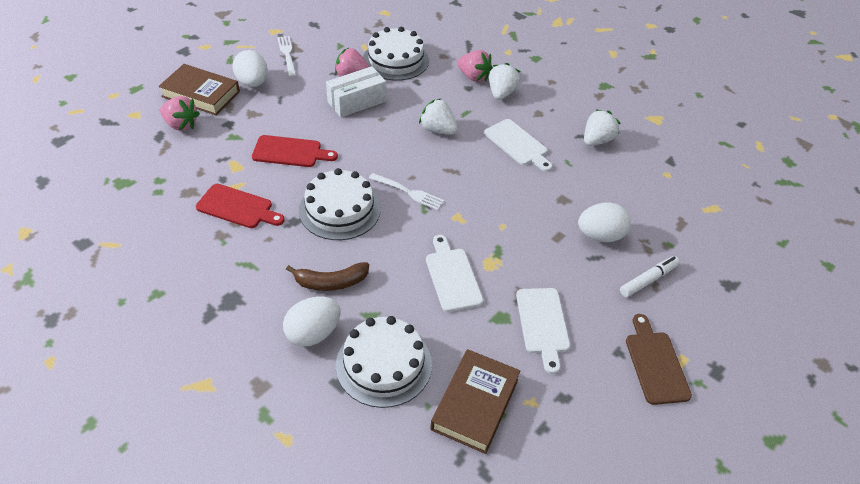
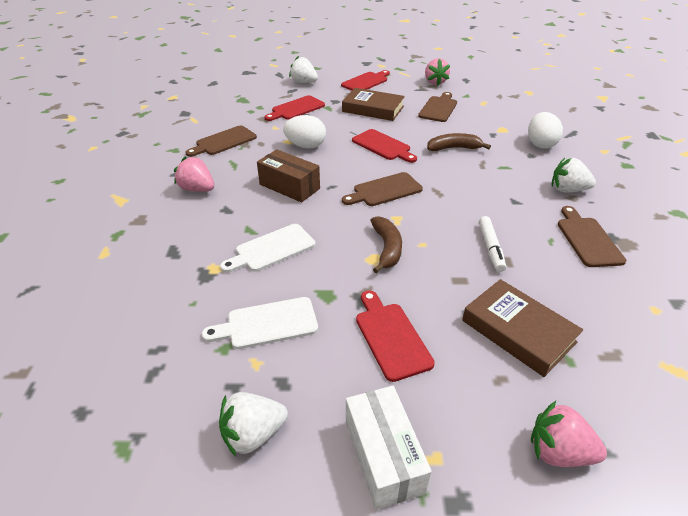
brown banana: 1 -> 2
brown box: 0 -> 1
brown cutting board: 1 -> 4
red cutting board: 2 -> 4
white cake: 3 -> 0
white cutting board: 3 -> 2
white egg: 3 -> 2
white fork: 2 -> 0

